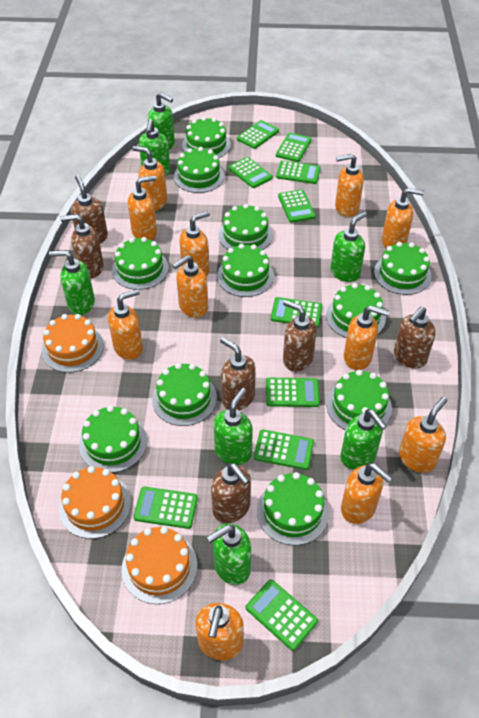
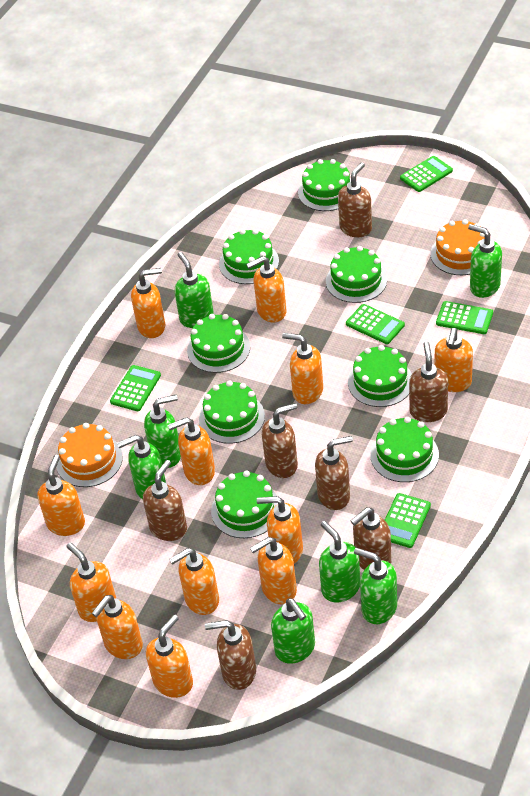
brown soap dispenser: 6 -> 7
green cake: 11 -> 8
green calculator: 10 -> 5
orange cake: 3 -> 2
orange soap dispenser: 11 -> 12

